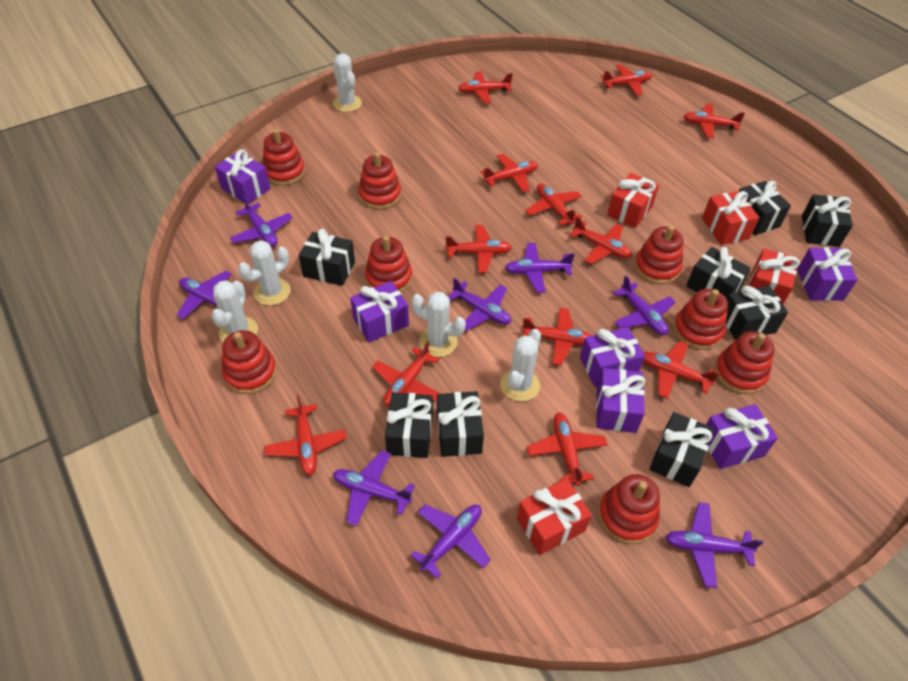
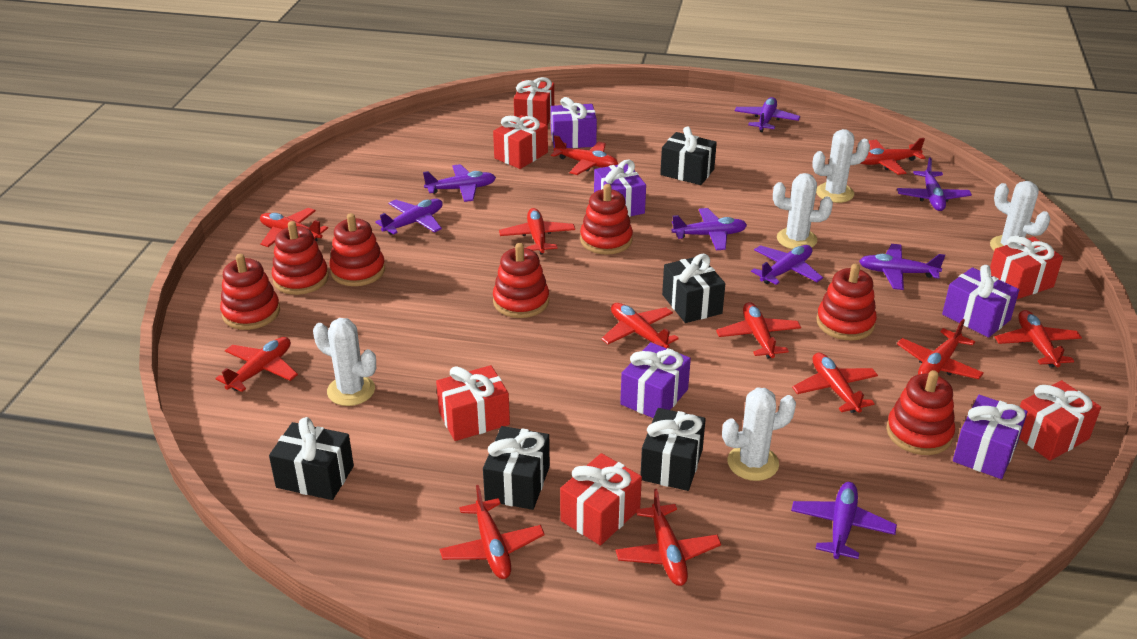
black gift: 8 -> 5
purple gift: 6 -> 5
red gift: 4 -> 6
red stacking toy: 8 -> 7

